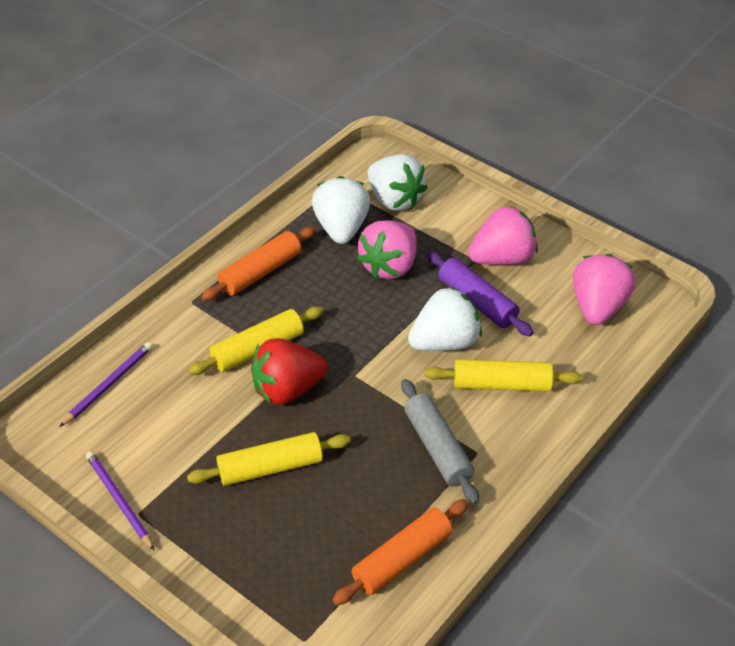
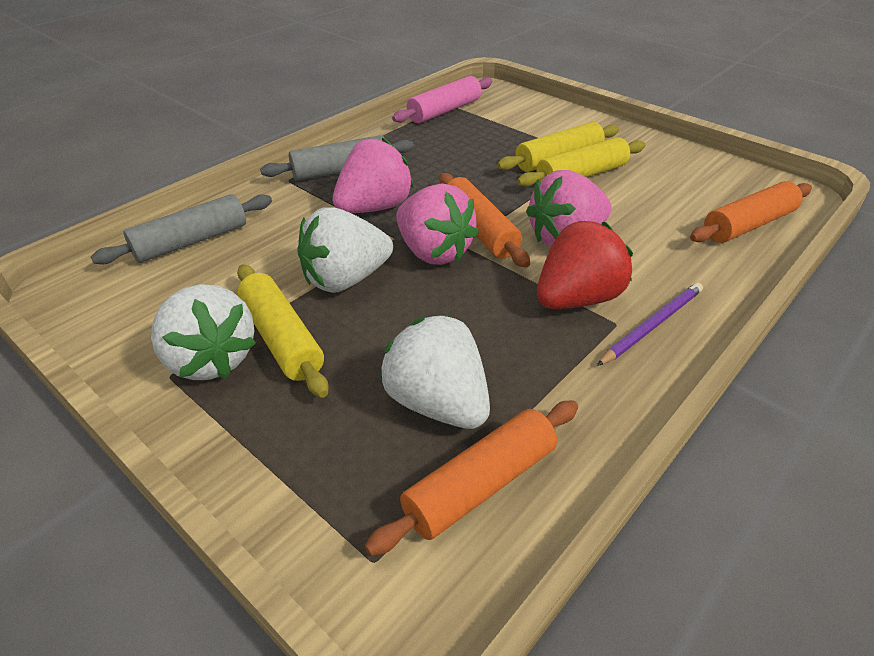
grey rolling pin: 1 -> 2
orange rolling pin: 2 -> 3
pink rolling pin: 0 -> 1
purple pencil: 2 -> 1
purple rolling pin: 1 -> 0

